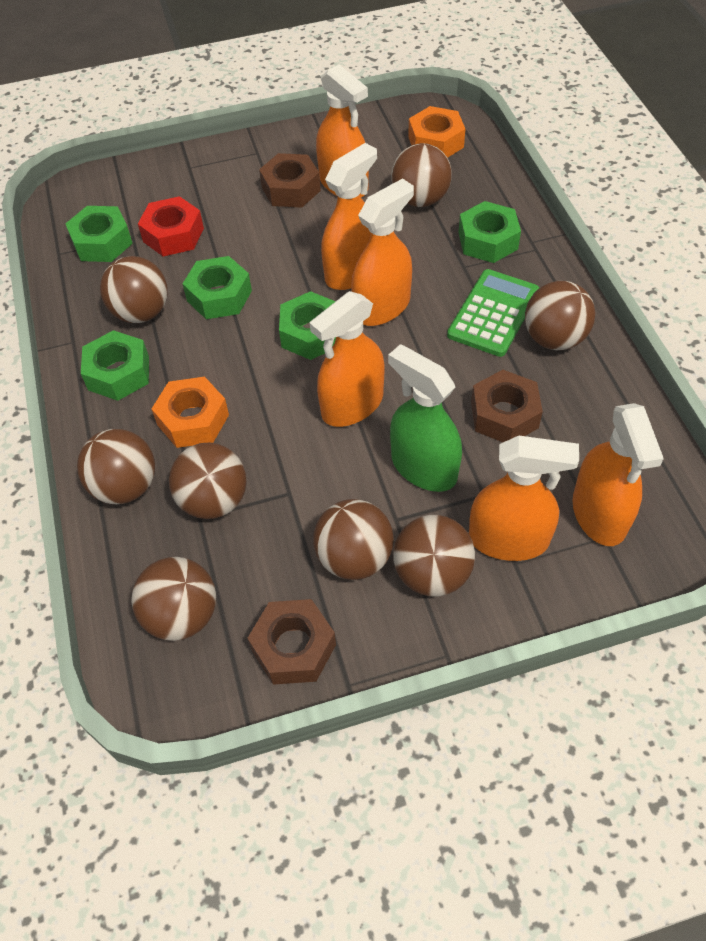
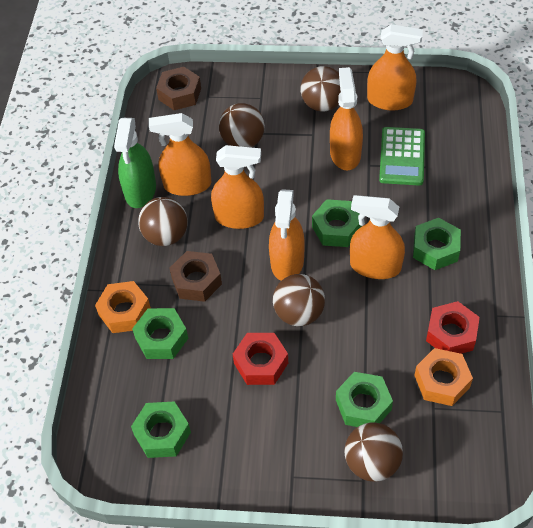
brown ball: 8 -> 5
brown nut: 3 -> 2
red nut: 1 -> 2

